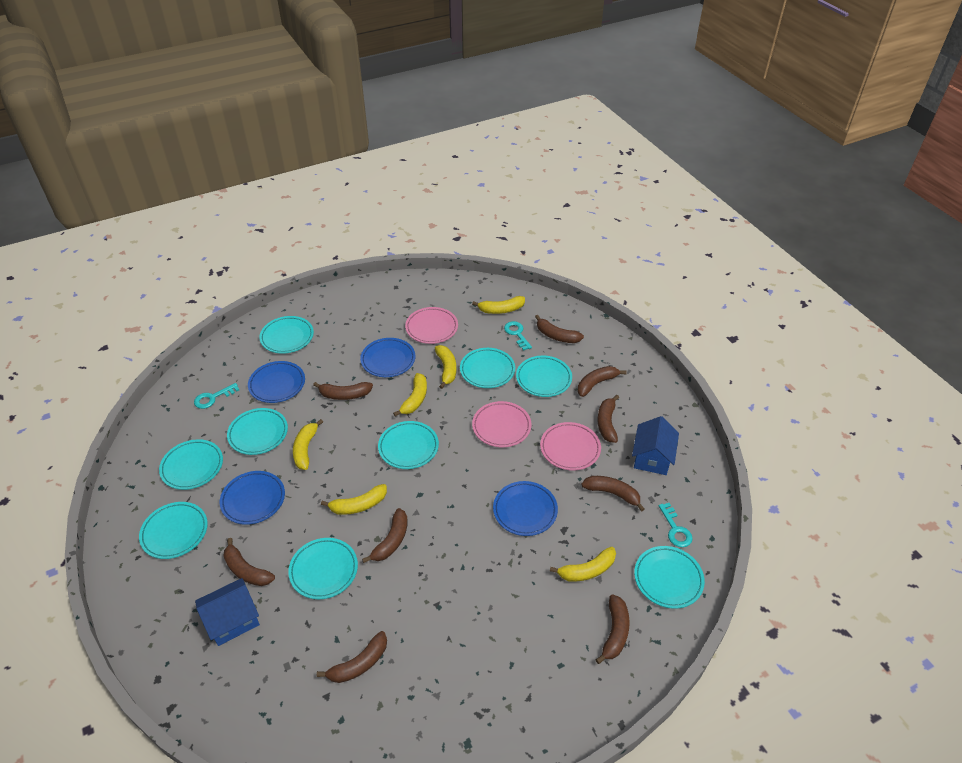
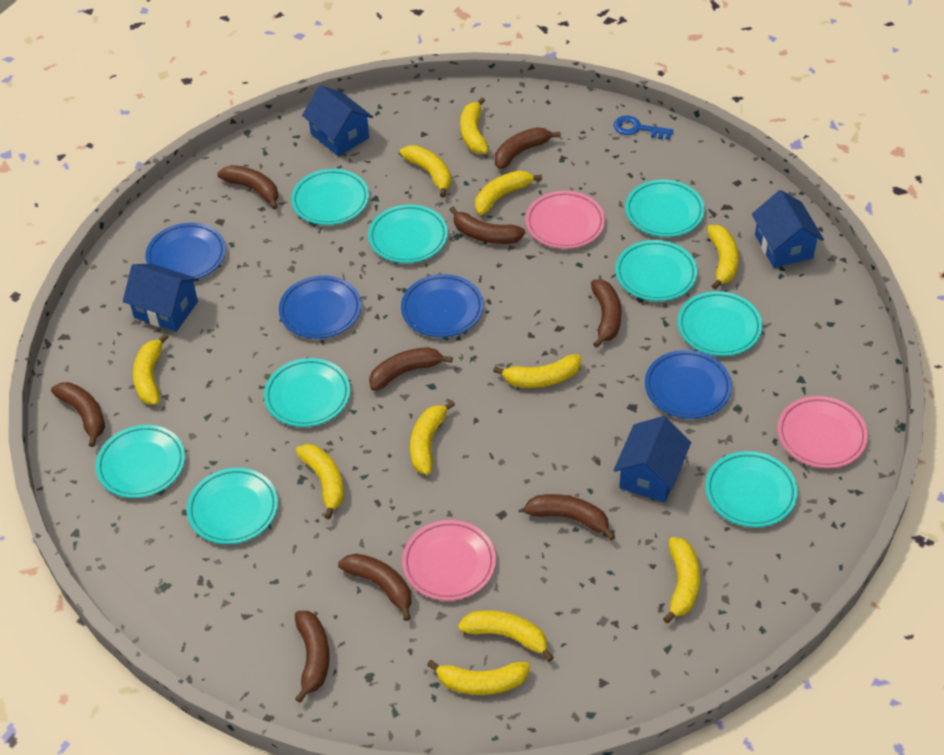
blue house: 2 -> 4
blue key: 0 -> 1
turquoise key: 3 -> 0
yellow banana: 6 -> 11

